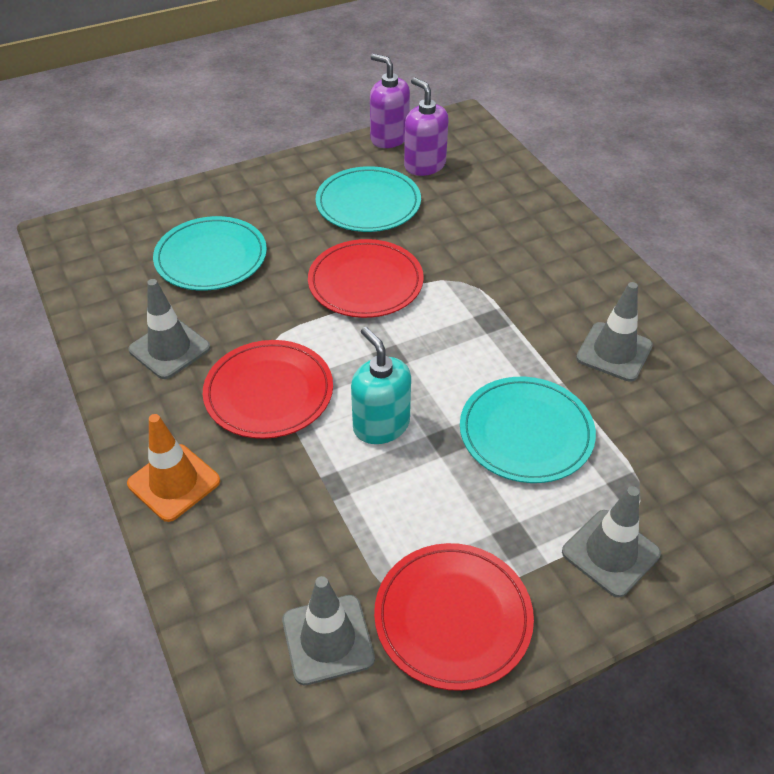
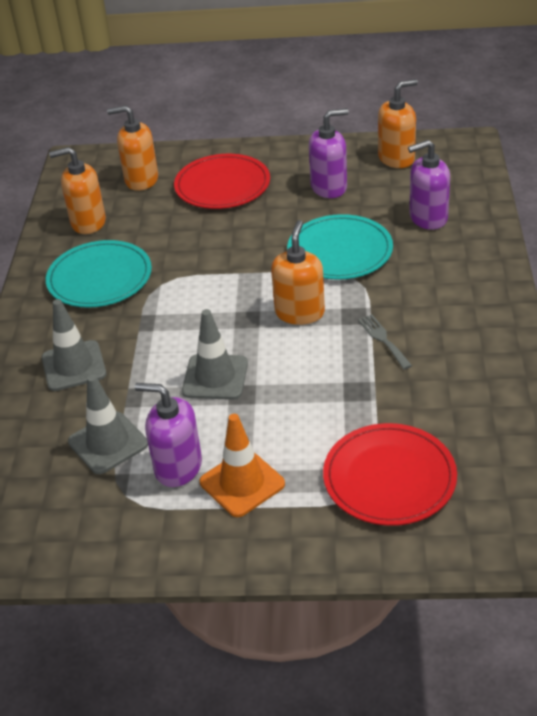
grey fork: 0 -> 1
grey traffic cone: 4 -> 3
orange soap dispenser: 0 -> 4
purple soap dispenser: 2 -> 3
red plate: 3 -> 2
turquoise plate: 3 -> 2
turquoise soap dispenser: 1 -> 0

